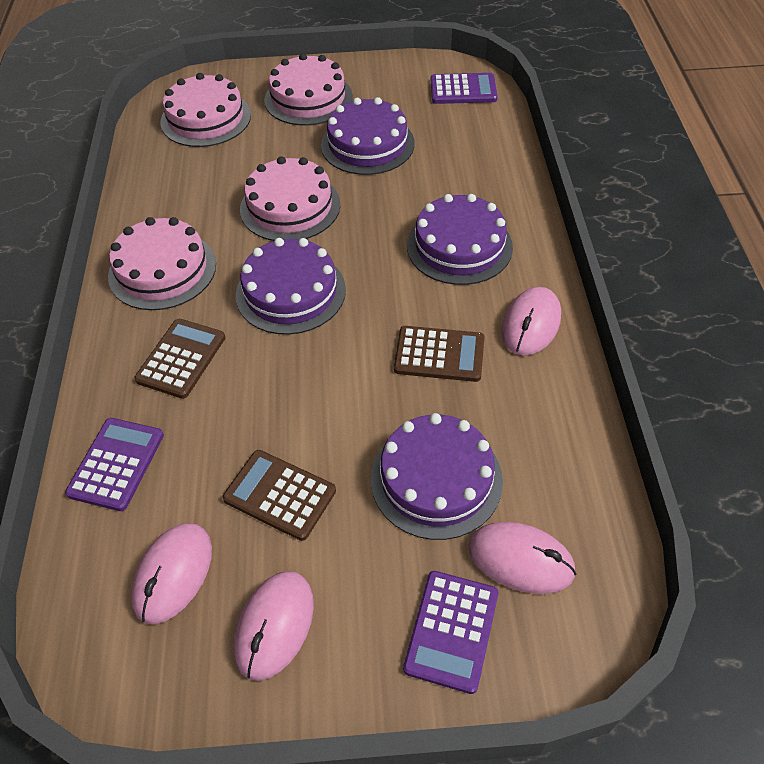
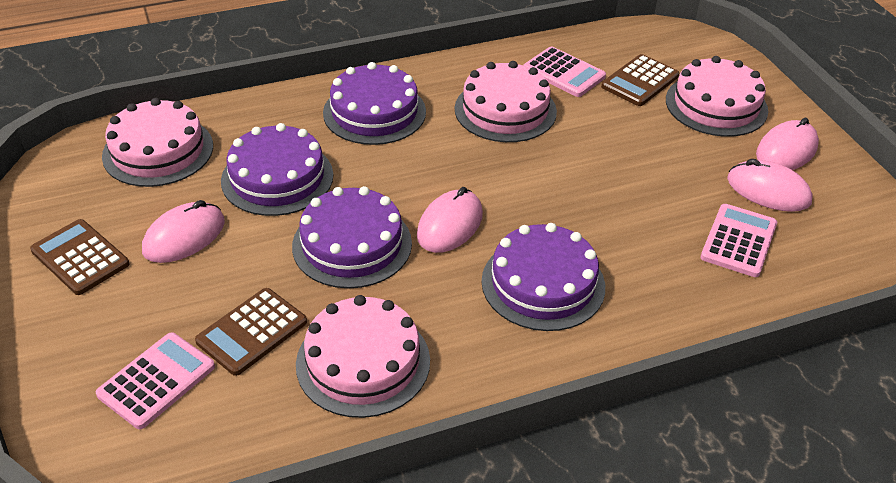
pink calculator: 0 -> 3
purple calculator: 3 -> 0

